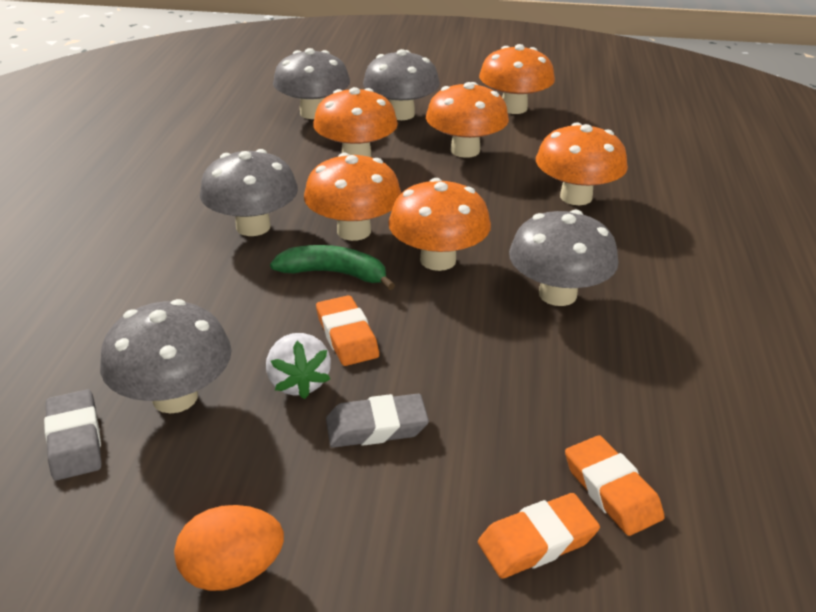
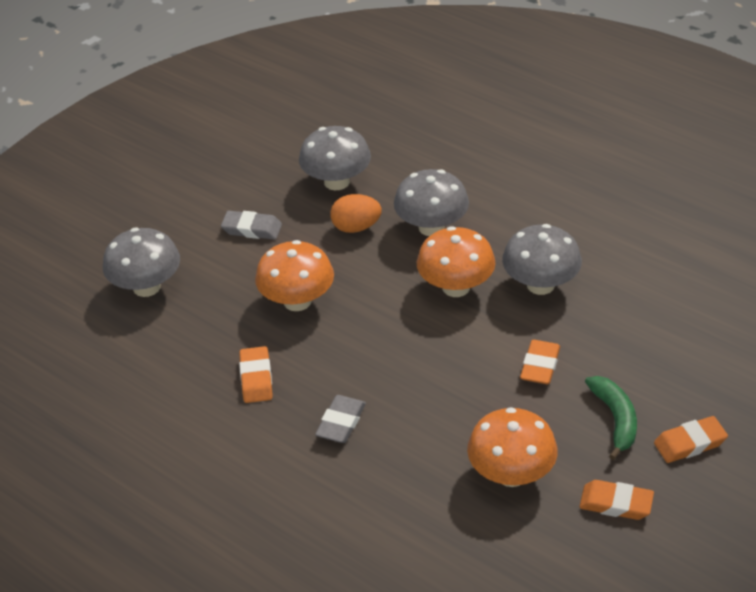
grey mushroom: 5 -> 4
orange eraser: 3 -> 4
orange mushroom: 6 -> 3
white strawberry: 1 -> 0

